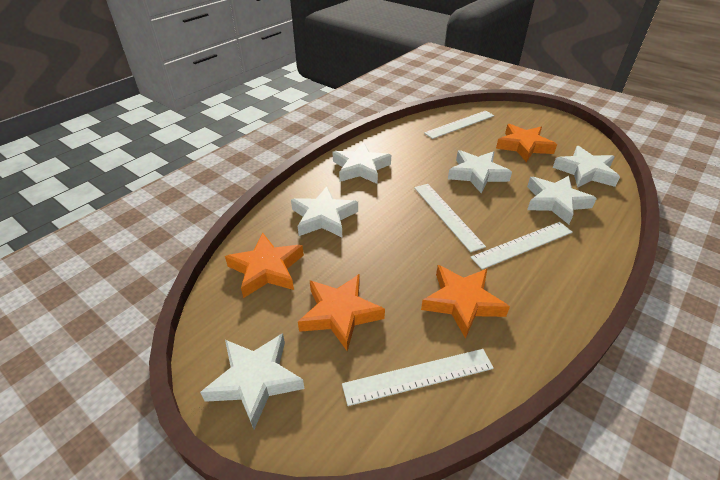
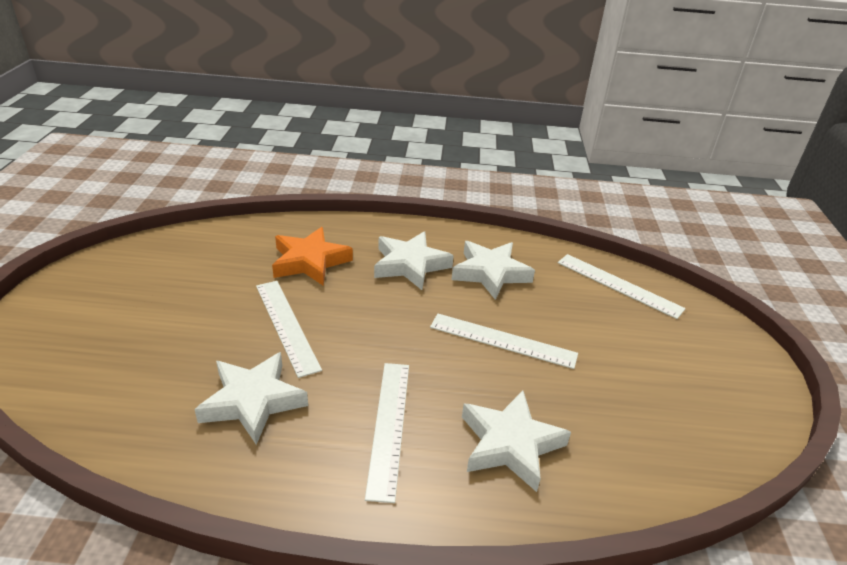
orange star: 4 -> 1
white star: 6 -> 4

